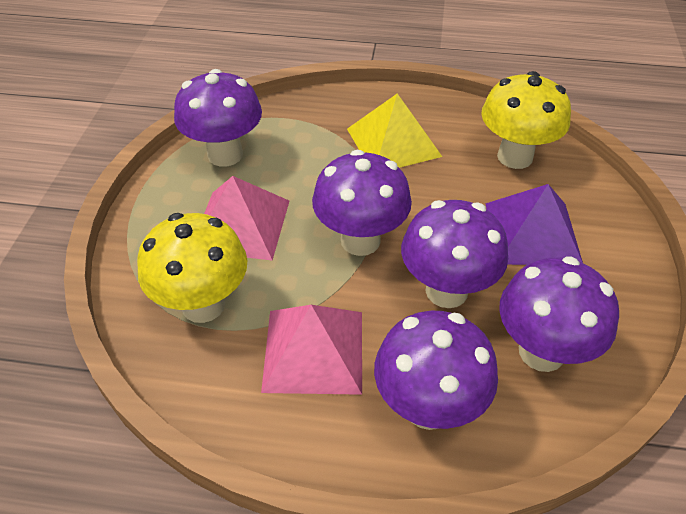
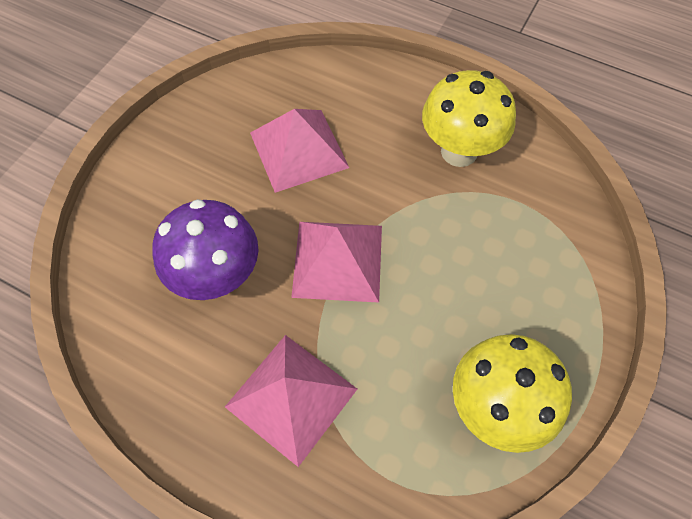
pink pyramid: 2 -> 3
purple mushroom: 5 -> 1
purple pyramid: 1 -> 0
yellow pyramid: 1 -> 0

